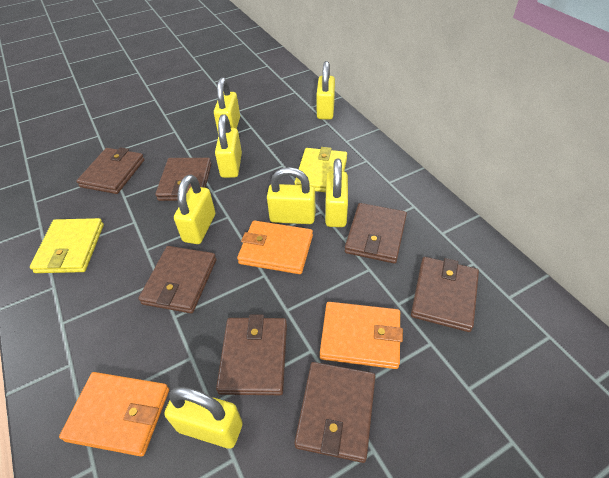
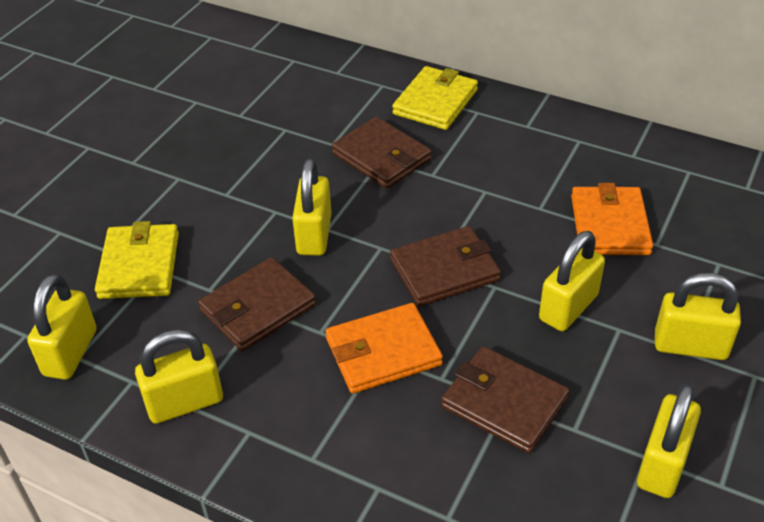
brown wallet: 7 -> 4
orange wallet: 3 -> 2
yellow padlock: 7 -> 6

